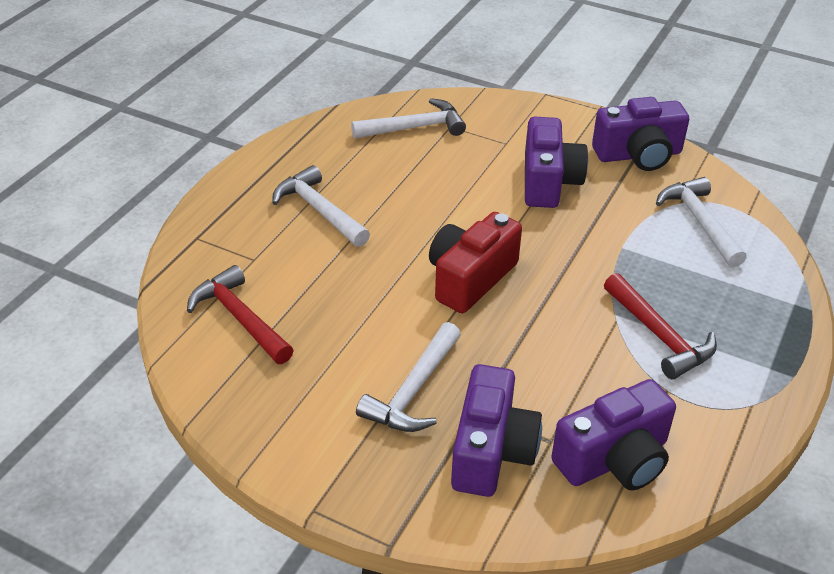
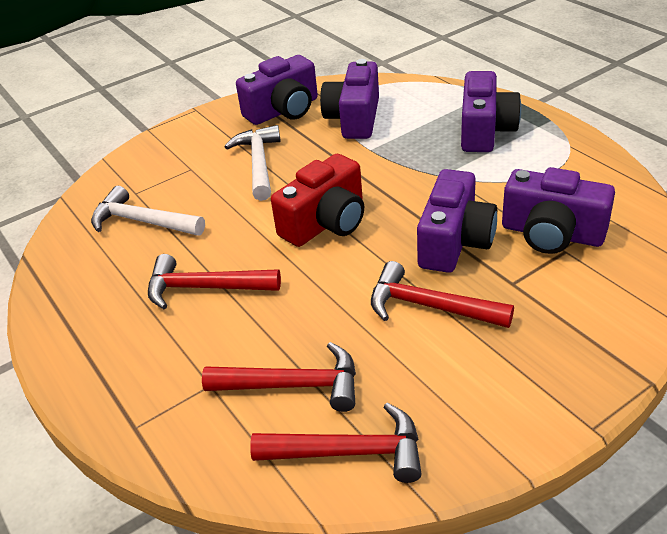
purple camera: 4 -> 5
red hammer: 2 -> 4
white hammer: 4 -> 2

